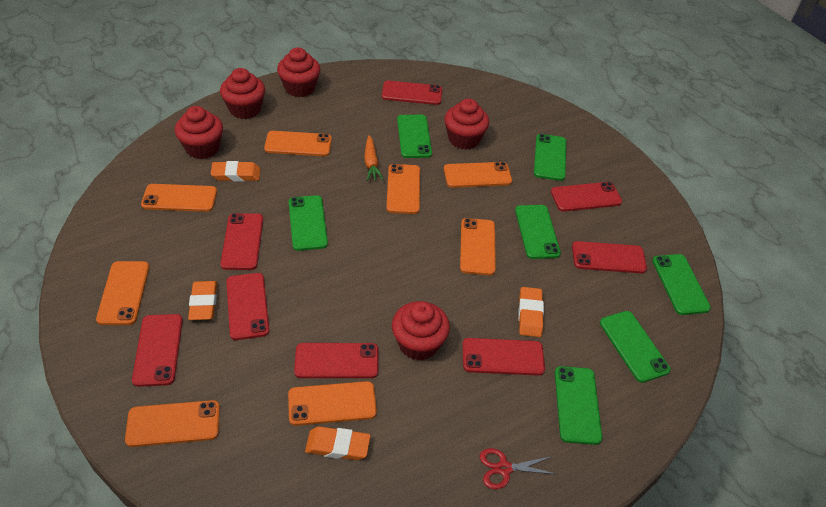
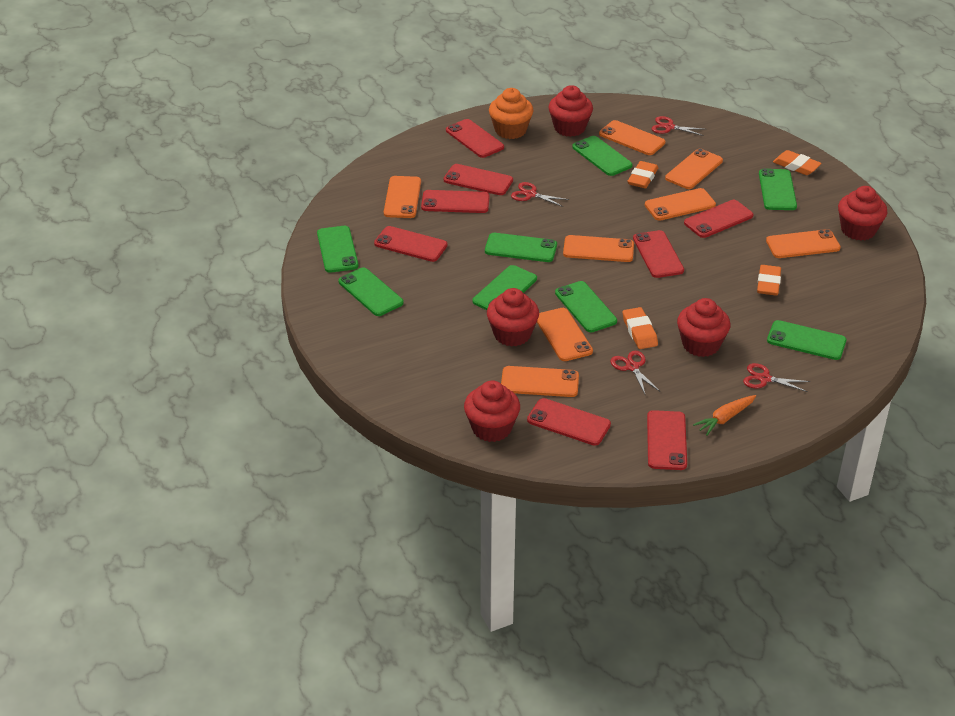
green phone: 7 -> 8
orange cupcake: 0 -> 1
red scissors: 1 -> 4

